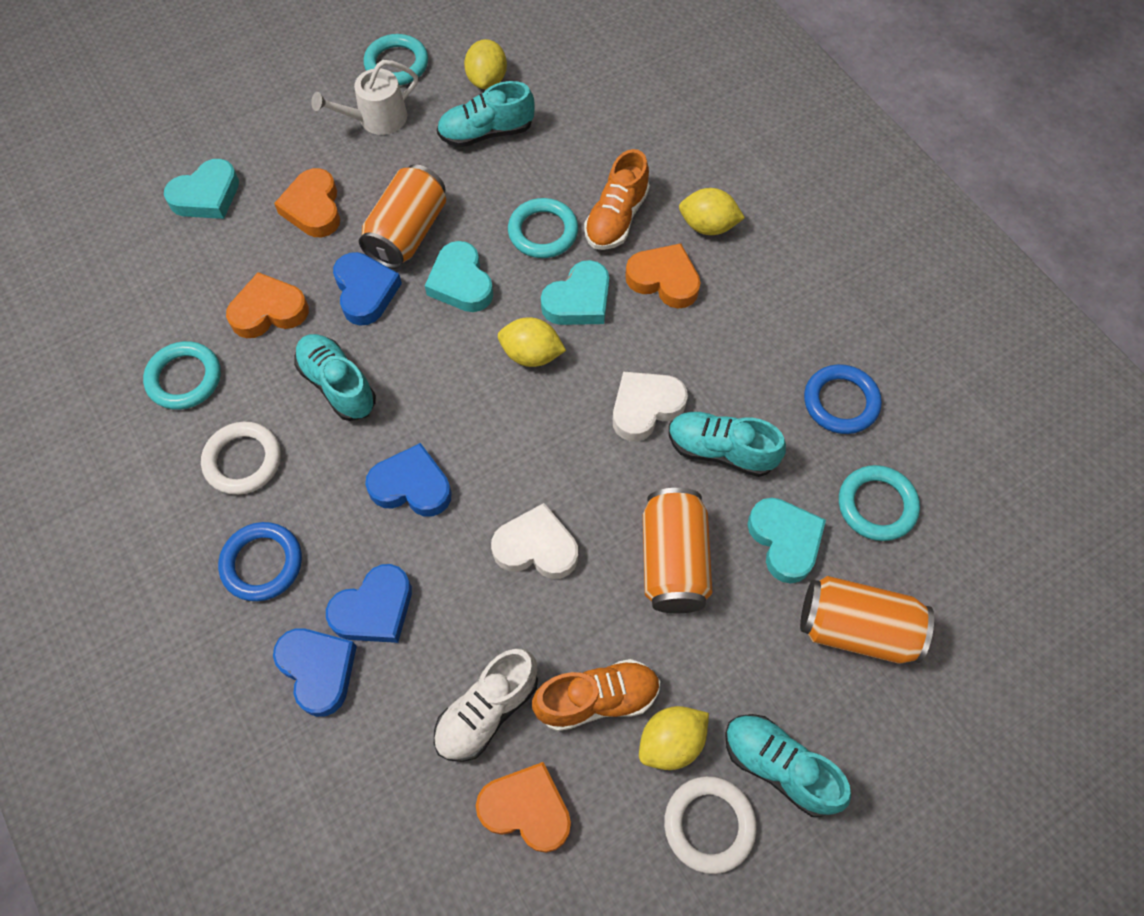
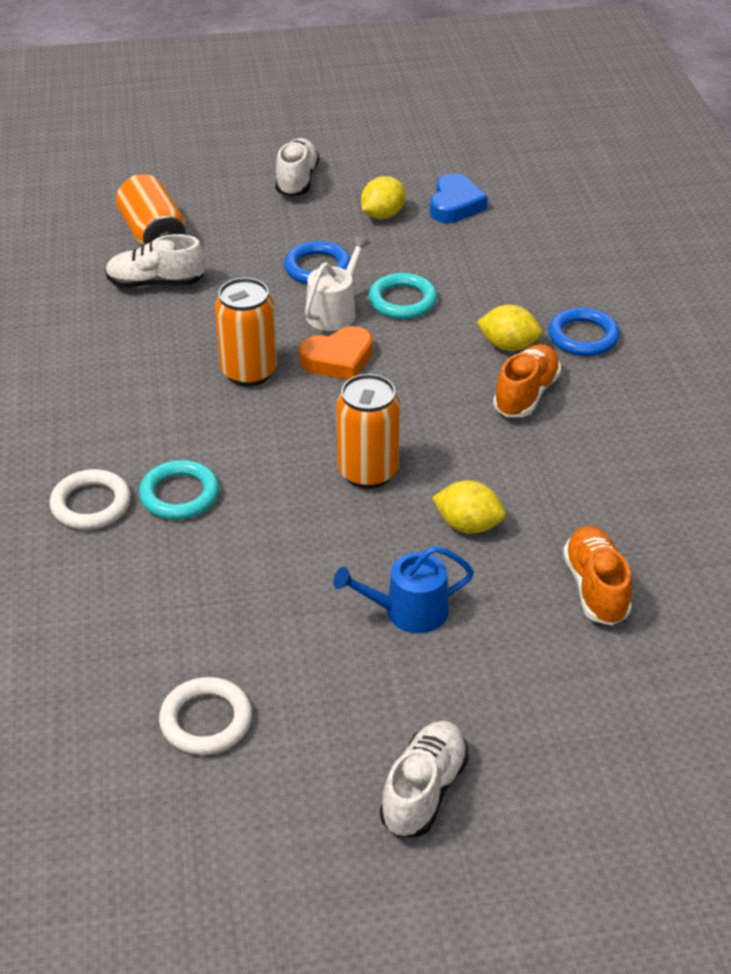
blue heart: 4 -> 1
blue watering can: 0 -> 1
orange heart: 4 -> 1
turquoise heart: 4 -> 0
turquoise ring: 4 -> 2
turquoise shoe: 4 -> 0
white heart: 2 -> 0
white shoe: 1 -> 3
yellow lemon: 4 -> 3

